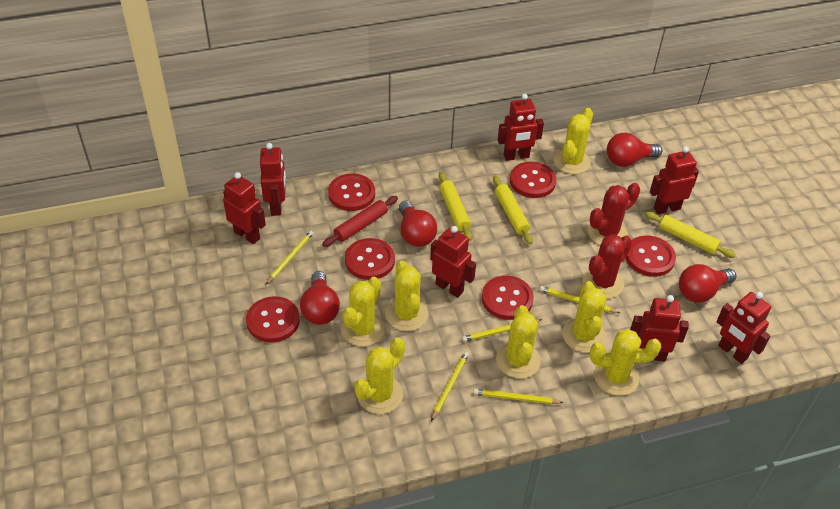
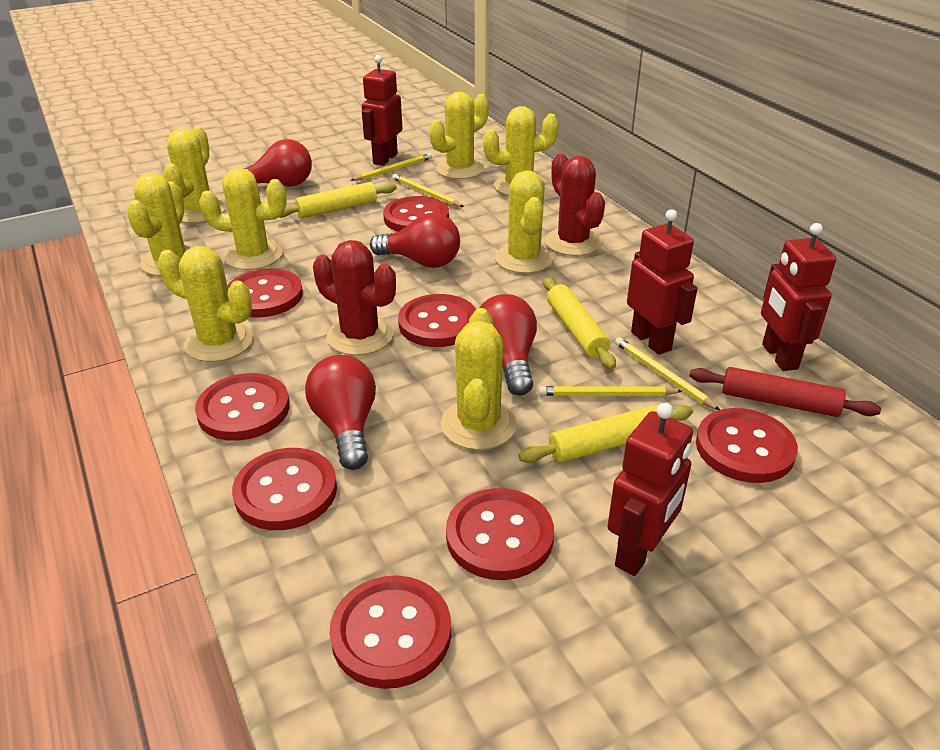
red button: 6 -> 8
red robot: 7 -> 4
yellow cactus: 7 -> 8
yellow pencil: 5 -> 4

